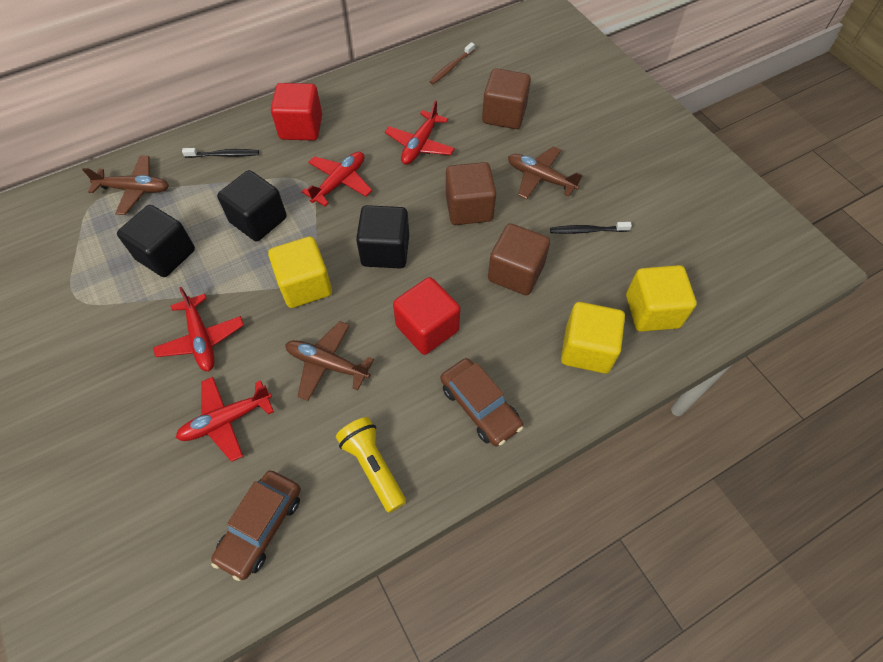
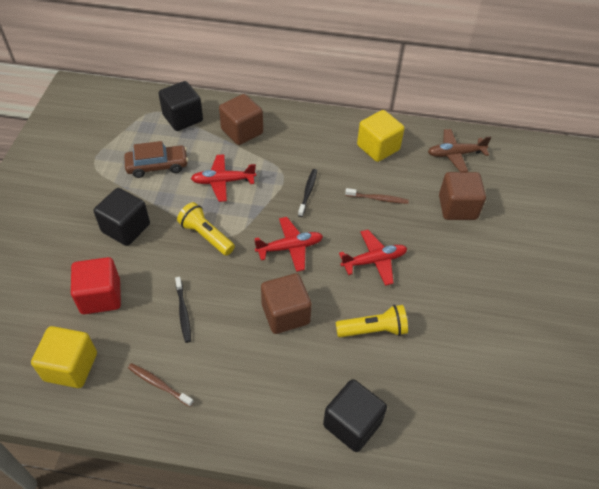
brown car: 2 -> 1
brown plane: 3 -> 1
brown toothbrush: 1 -> 2
red cube: 2 -> 1
red plane: 4 -> 3
yellow cube: 3 -> 2
yellow flashlight: 1 -> 2

